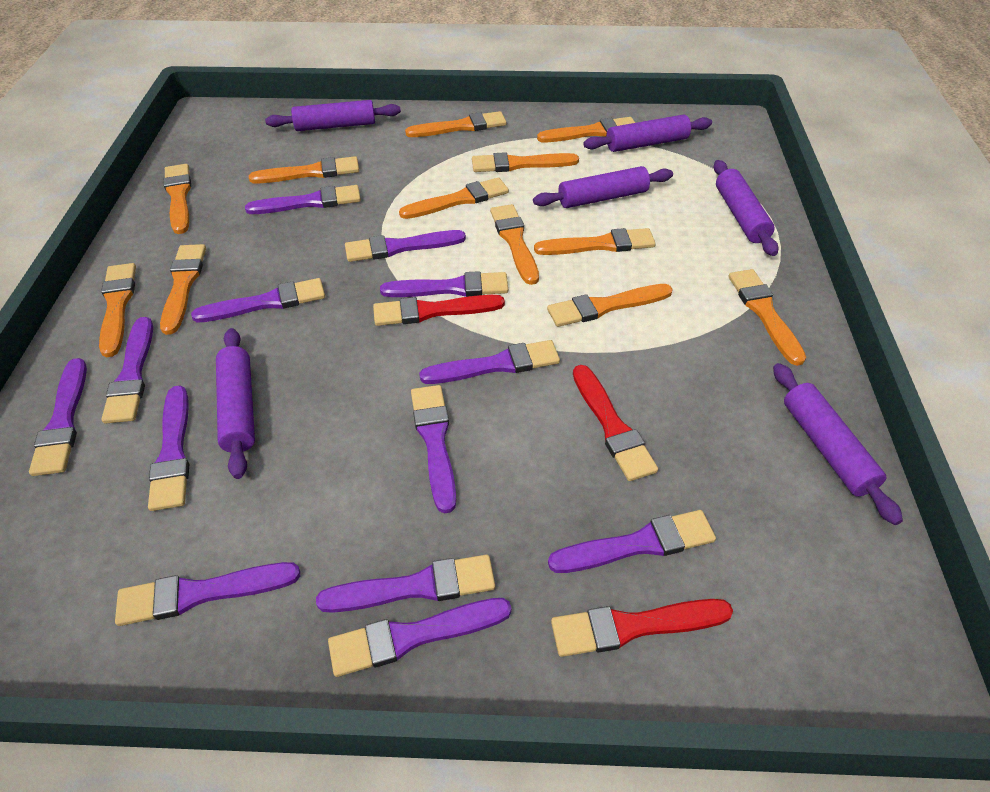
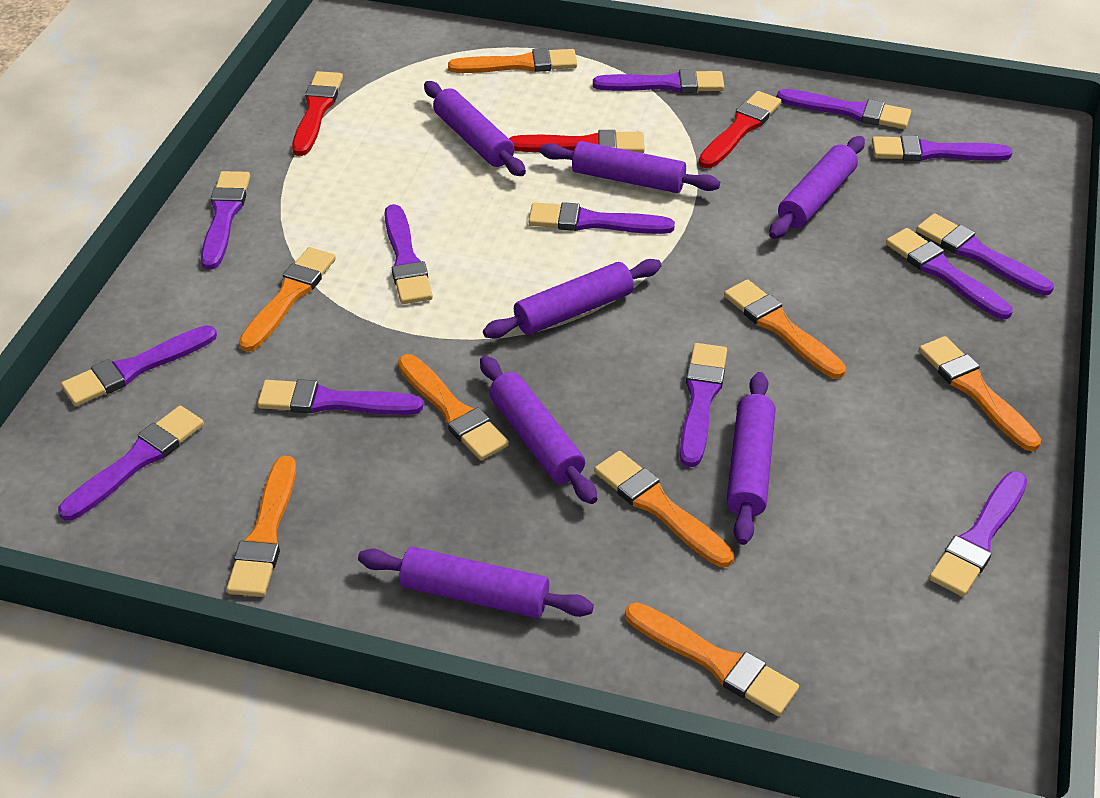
orange brush: 12 -> 8
purple rolling pin: 6 -> 7

